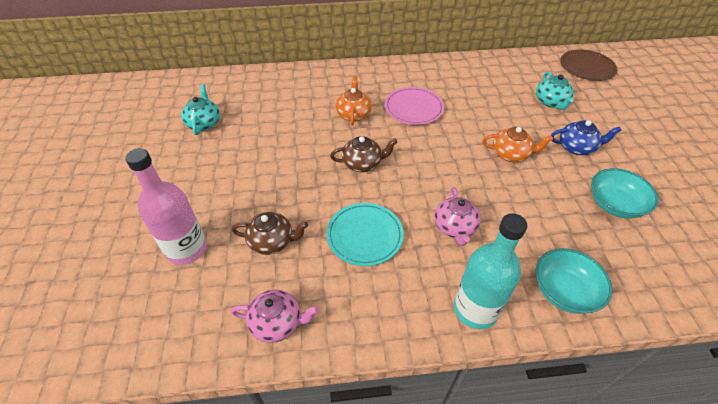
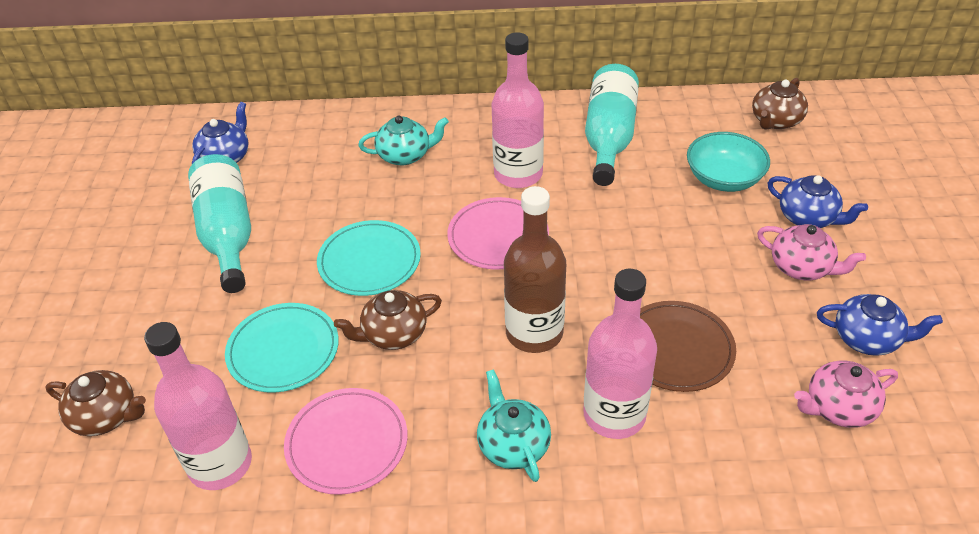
blue teapot: 1 -> 3
brown bottle: 0 -> 1
brown teapot: 2 -> 3
orange teapot: 2 -> 0
pink bottle: 1 -> 3
pink plate: 1 -> 2
turquoise bottle: 1 -> 2
turquoise bowl: 2 -> 1
turquoise plate: 1 -> 2

